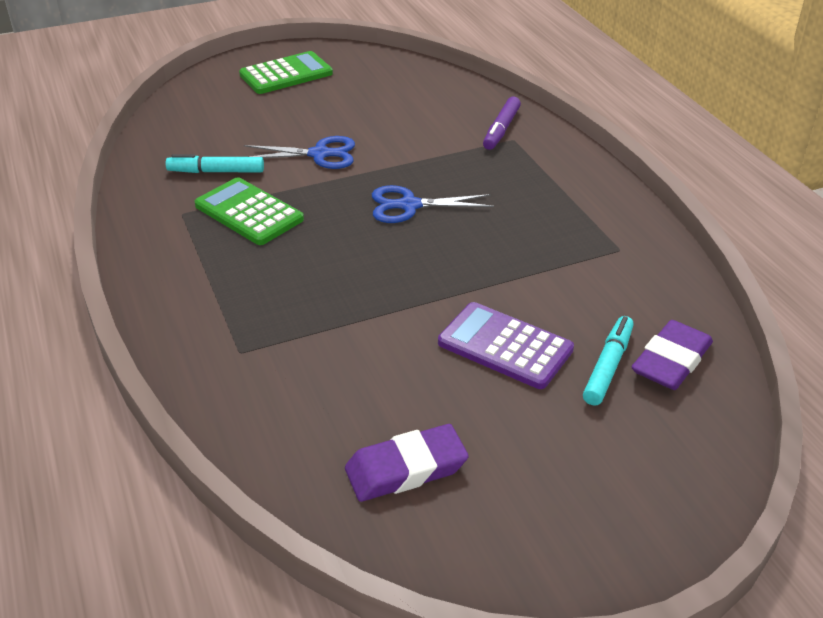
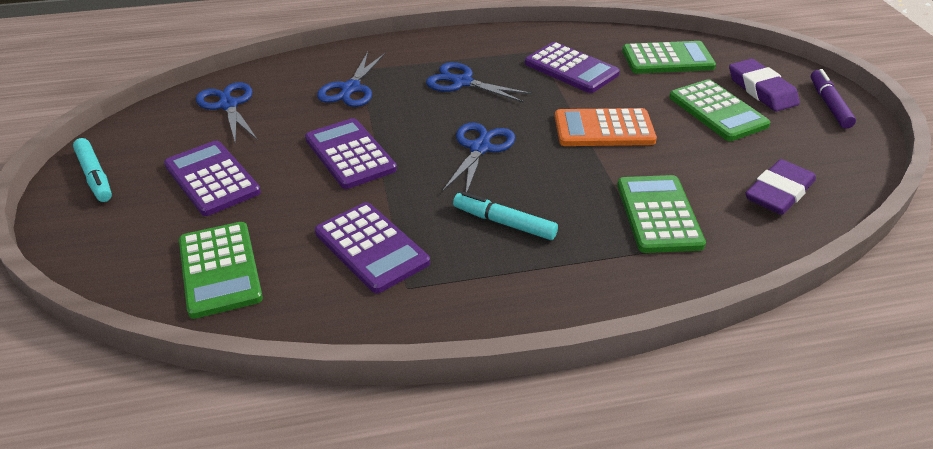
blue scissors: 2 -> 4
green calculator: 2 -> 4
orange calculator: 0 -> 1
purple calculator: 1 -> 4

